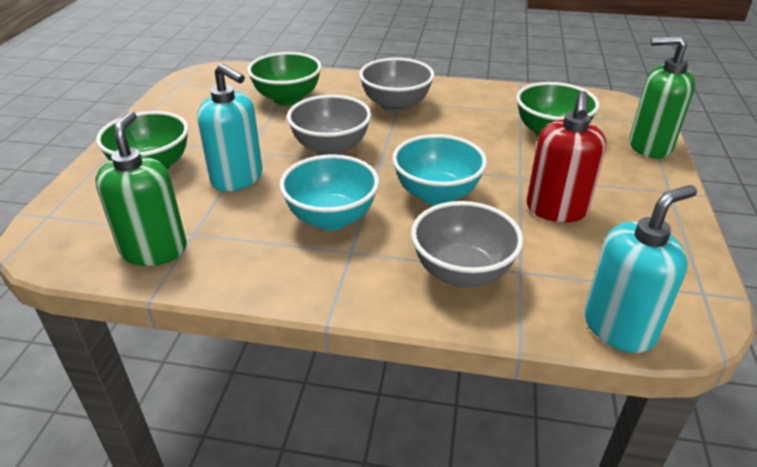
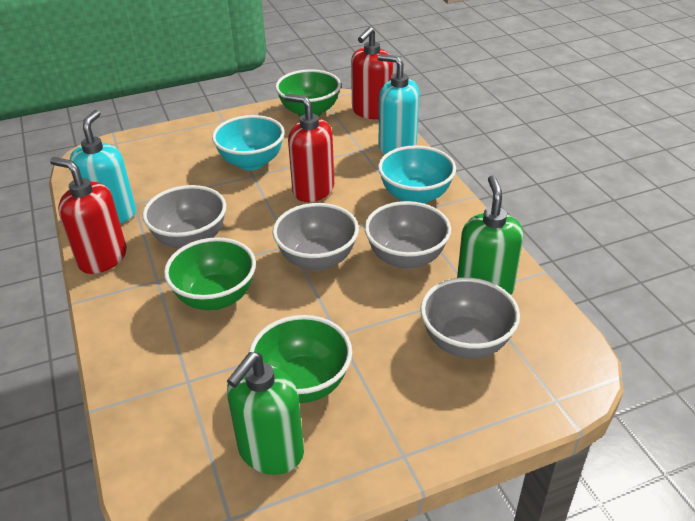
grey bowl: 3 -> 4
red soap dispenser: 1 -> 3

